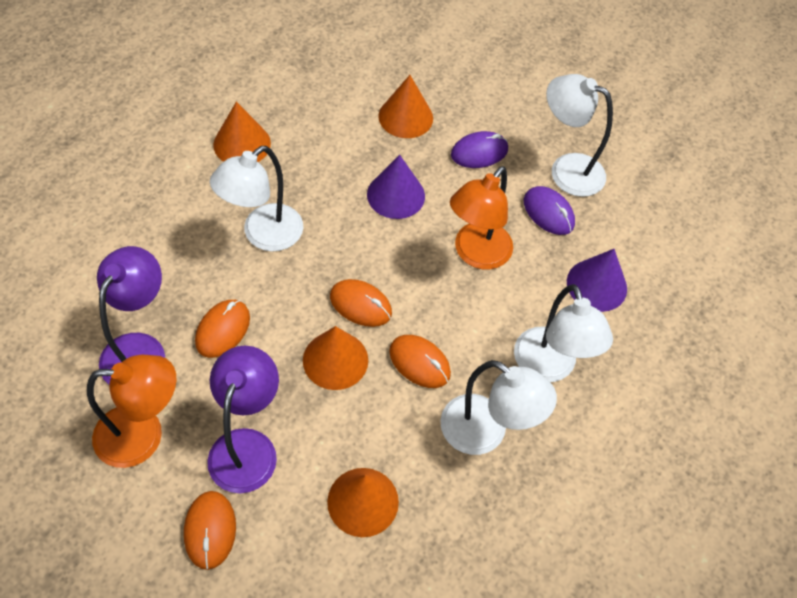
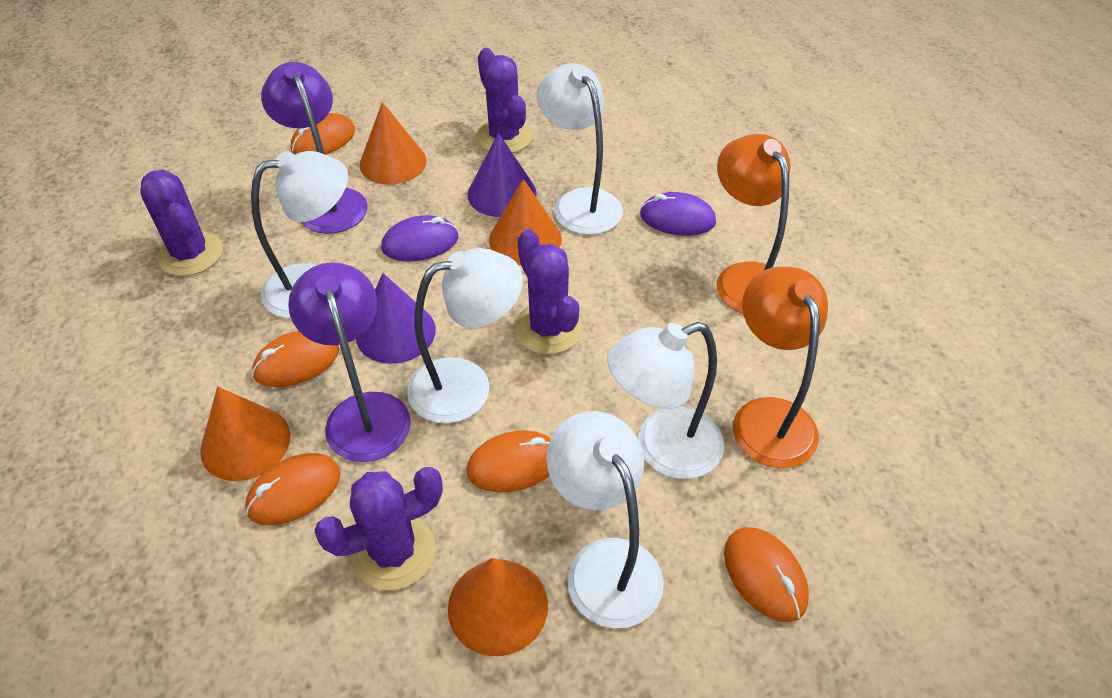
orange mouse: 4 -> 5
purple cactus: 0 -> 4
white lamp: 4 -> 5

